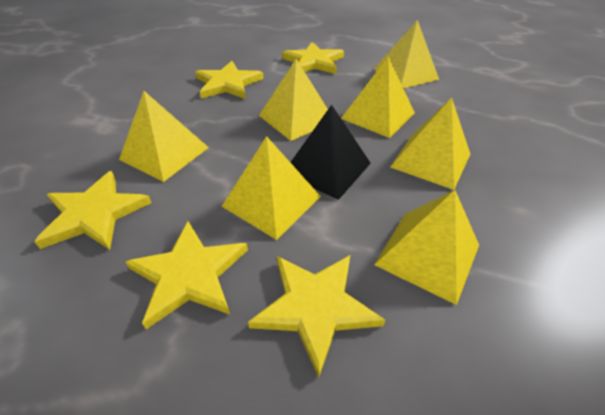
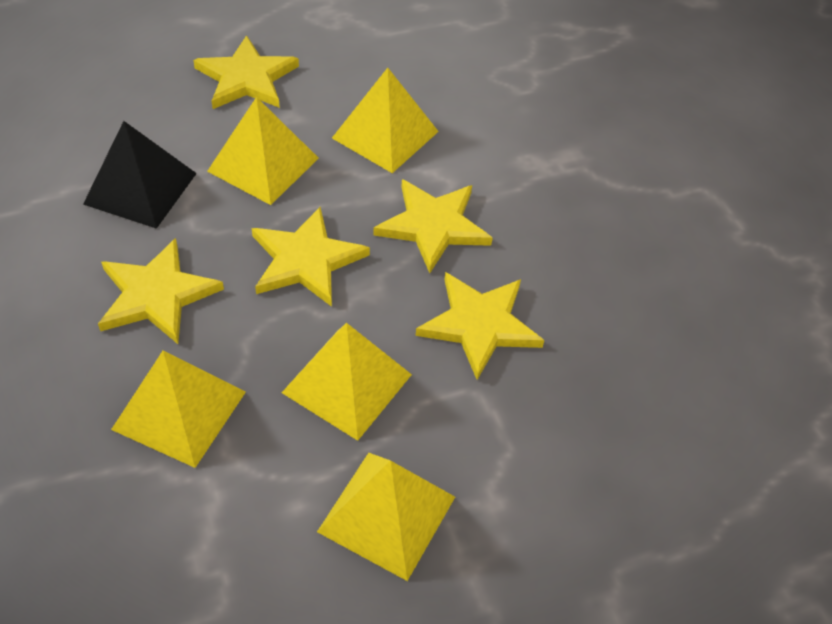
yellow pyramid: 7 -> 5

